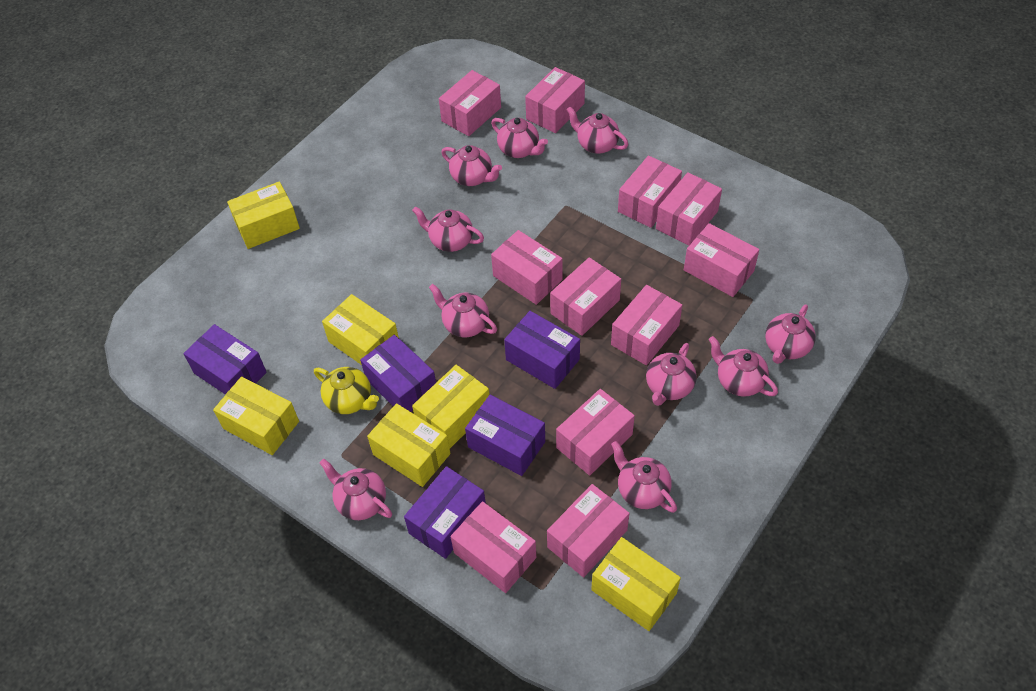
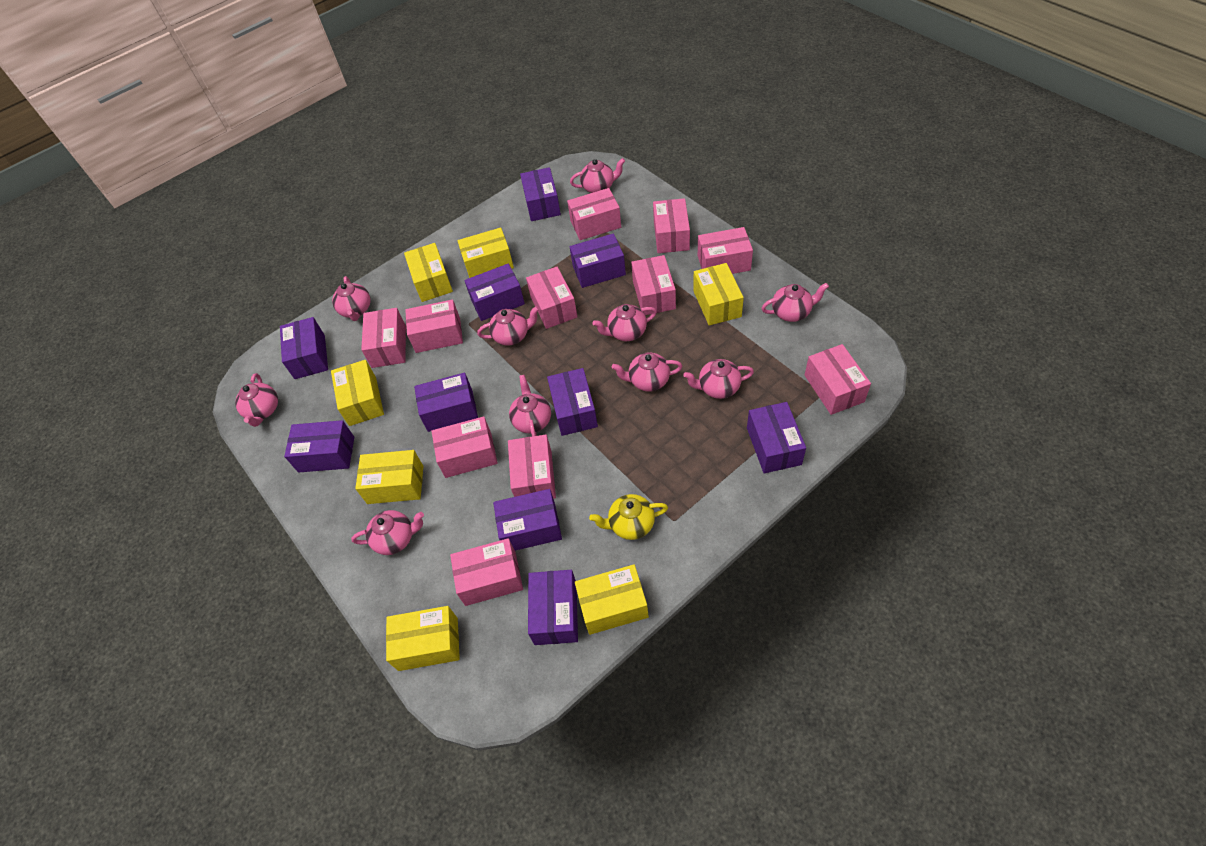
purple box: 5 -> 10
yellow box: 6 -> 7

